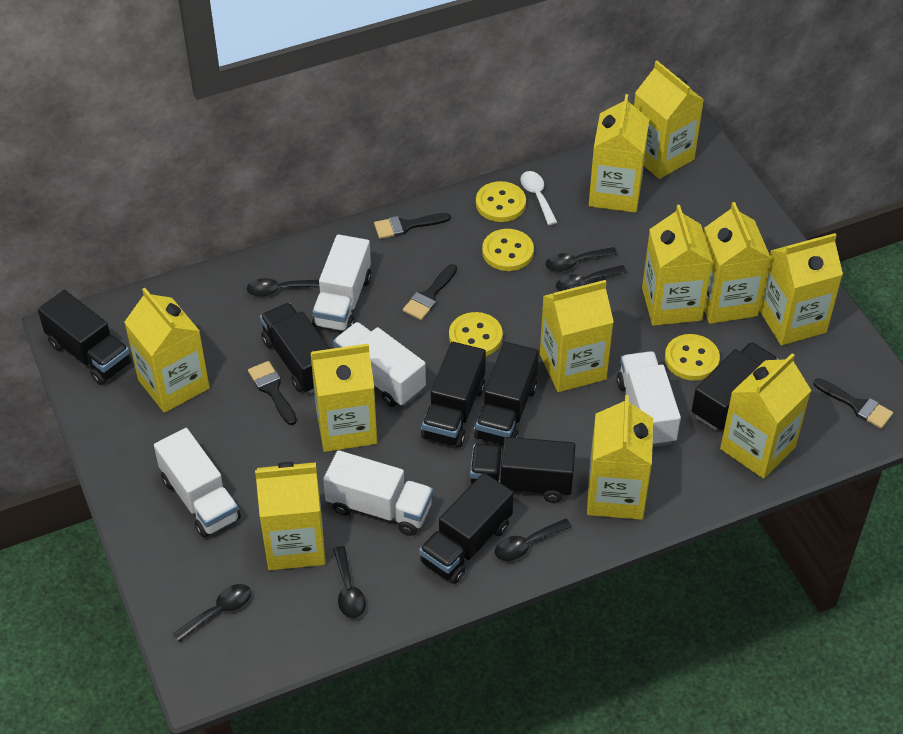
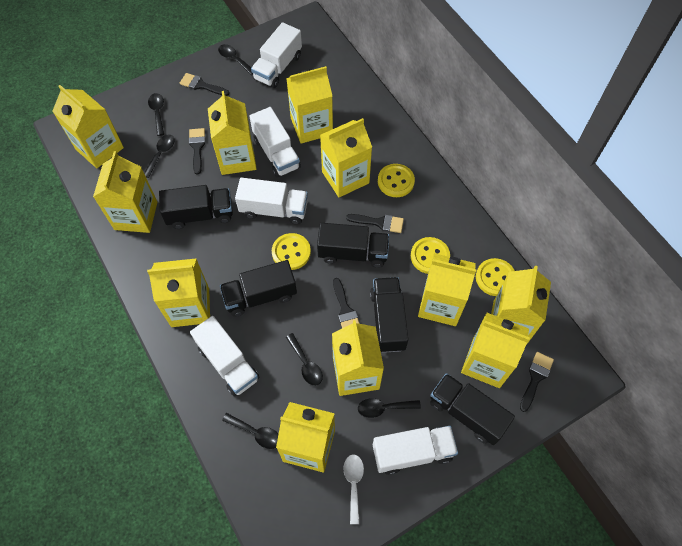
black brush: 4 -> 5
black truck: 7 -> 5

